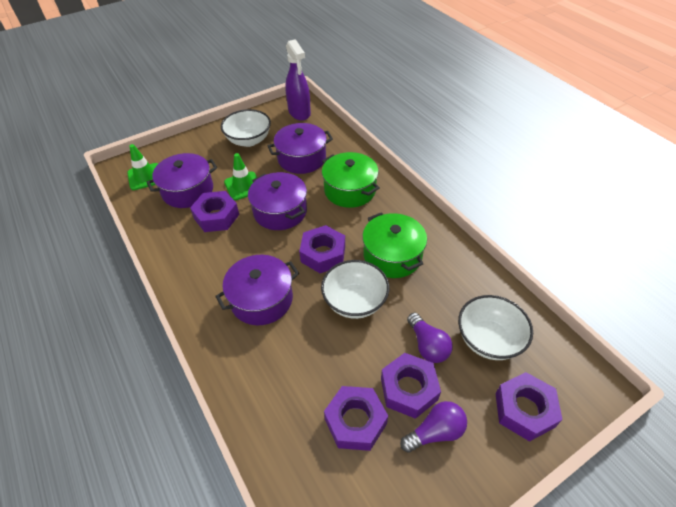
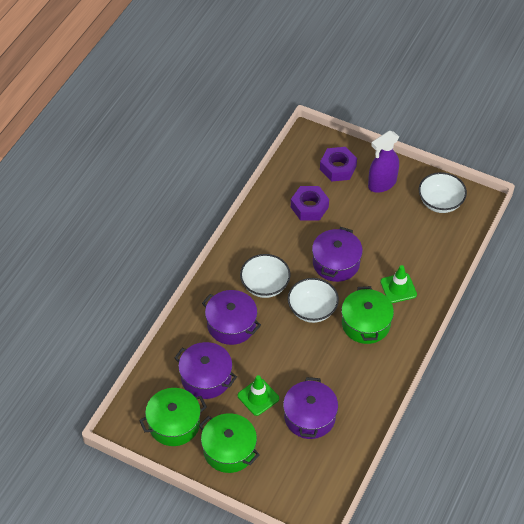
green pot: 2 -> 3
purple light bulb: 2 -> 0
purple nut: 5 -> 2

